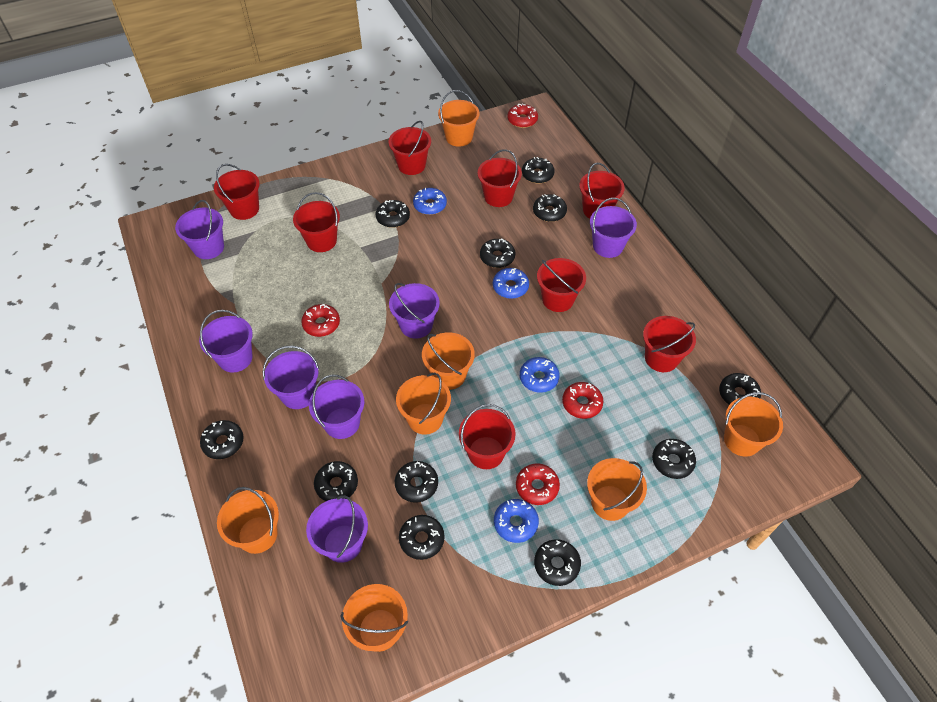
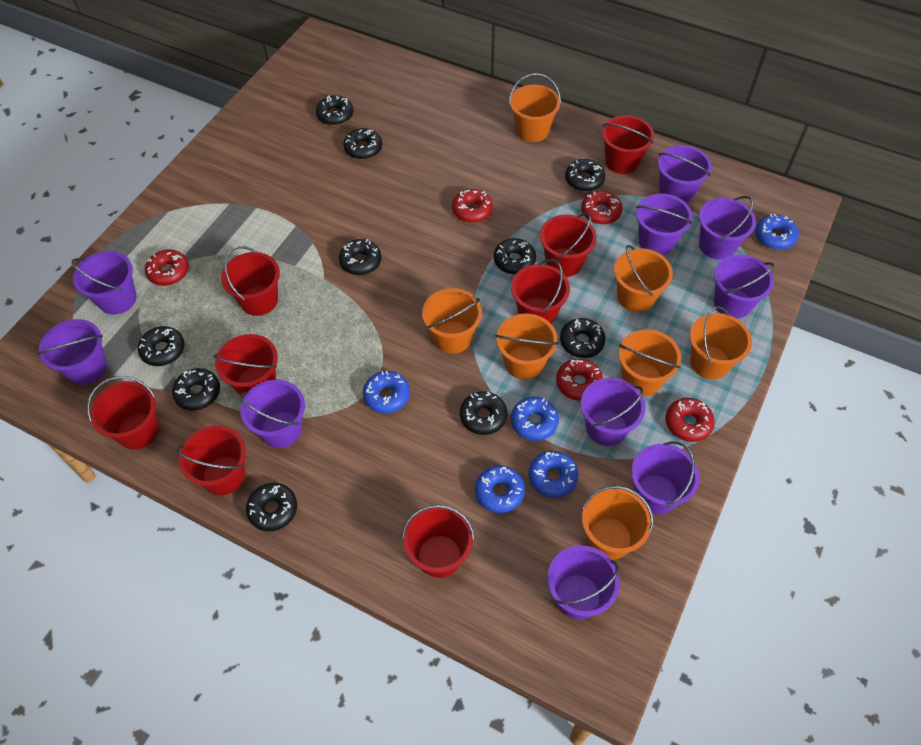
black donut: 11 -> 10
blue donut: 4 -> 5
purple bucket: 7 -> 10
red donut: 4 -> 5

